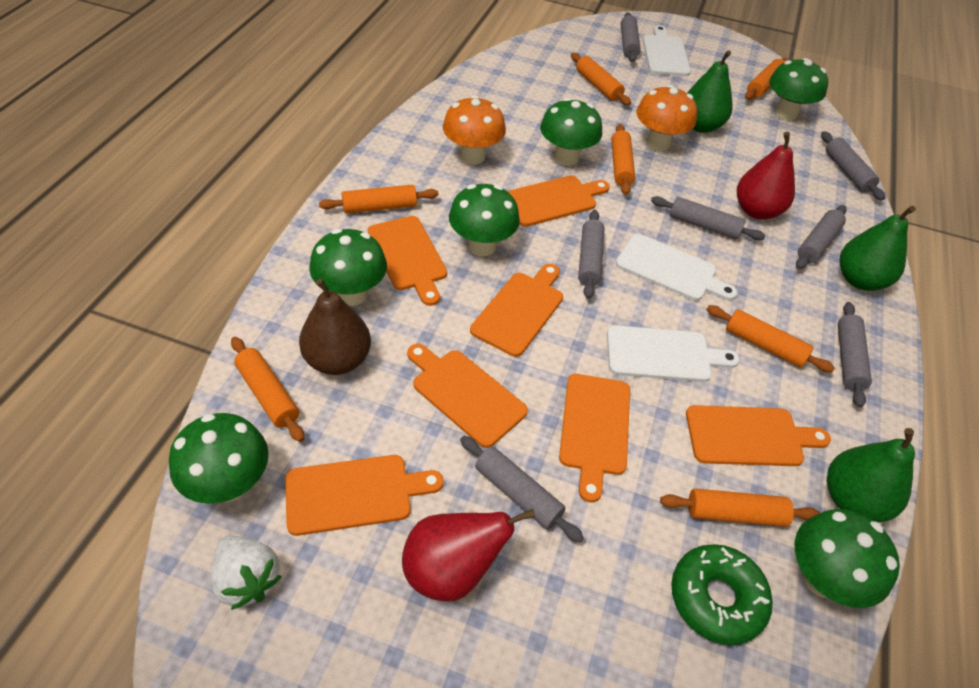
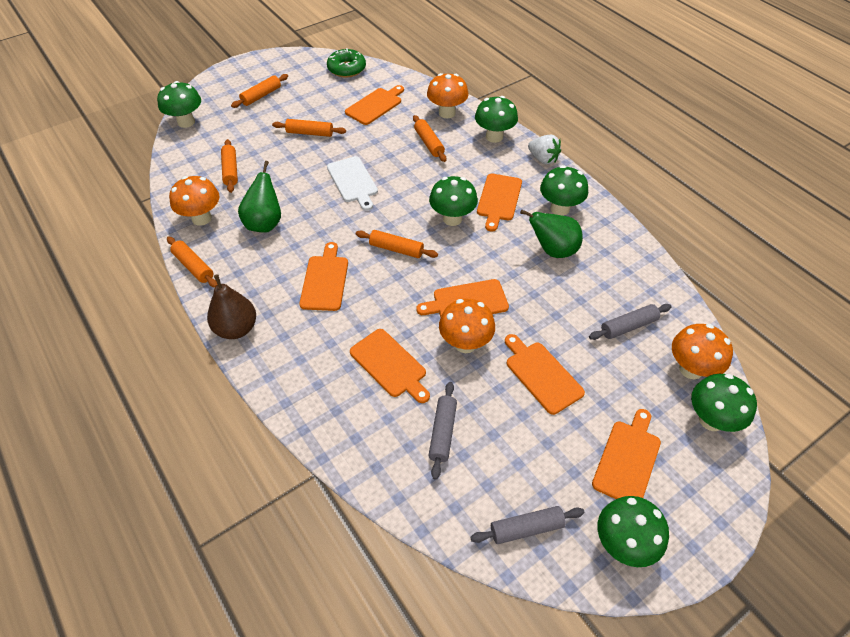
green pear: 3 -> 2
grey rolling pin: 7 -> 3
orange mushroom: 2 -> 4
orange rolling pin: 7 -> 6
red pear: 2 -> 0
white cutting board: 3 -> 1

